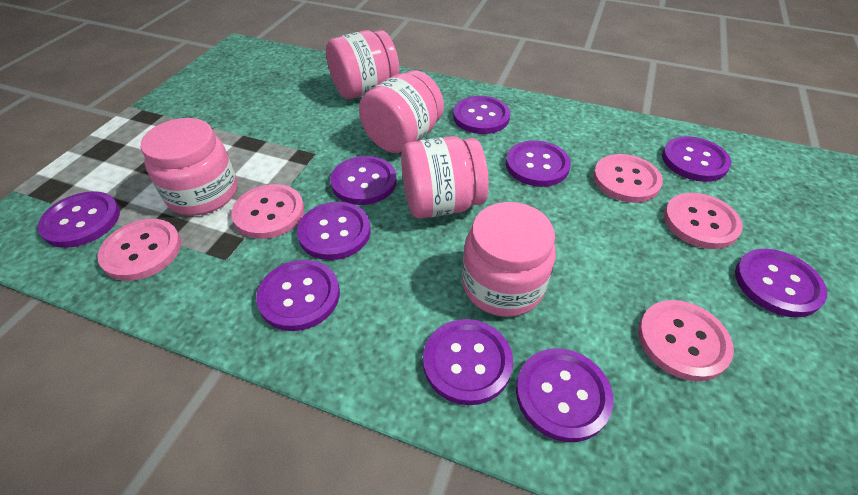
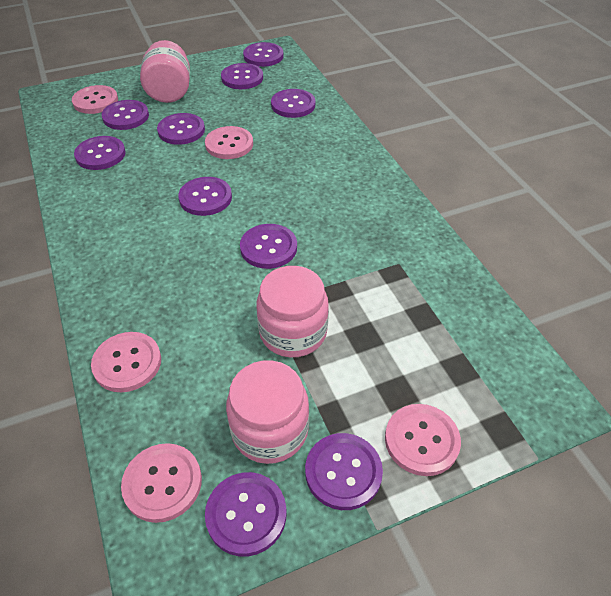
pink jar: 5 -> 3

